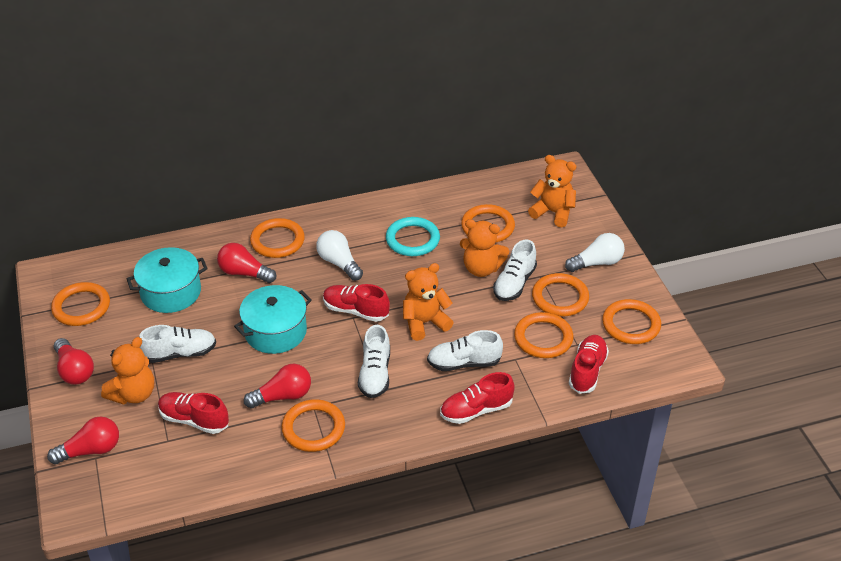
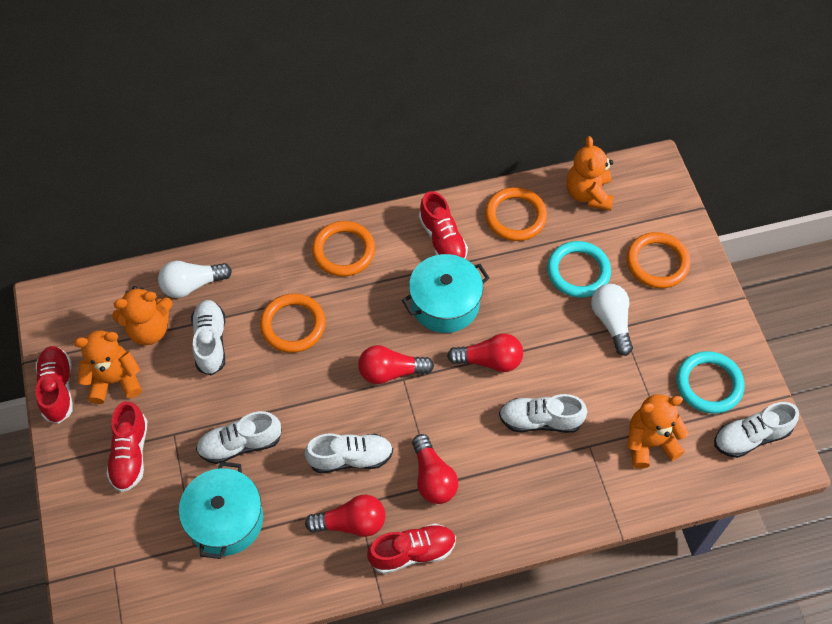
orange ring: 7 -> 4
turquoise ring: 1 -> 2
white shoe: 4 -> 5

